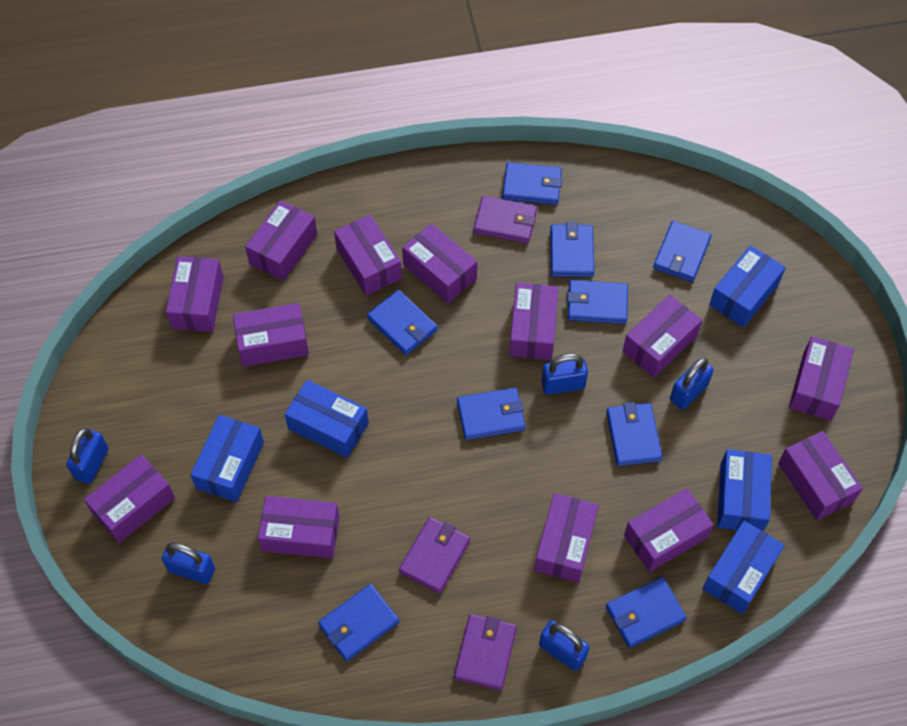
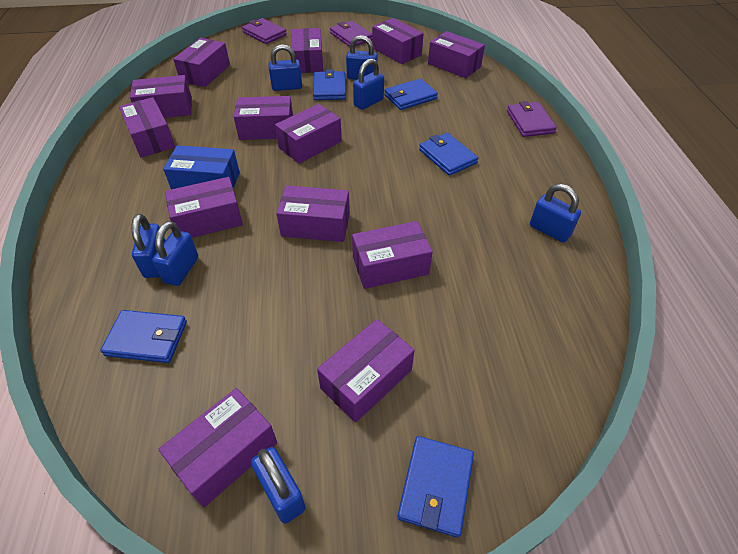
blue box: 5 -> 1
blue padlock: 5 -> 7
blue wallet: 9 -> 5

